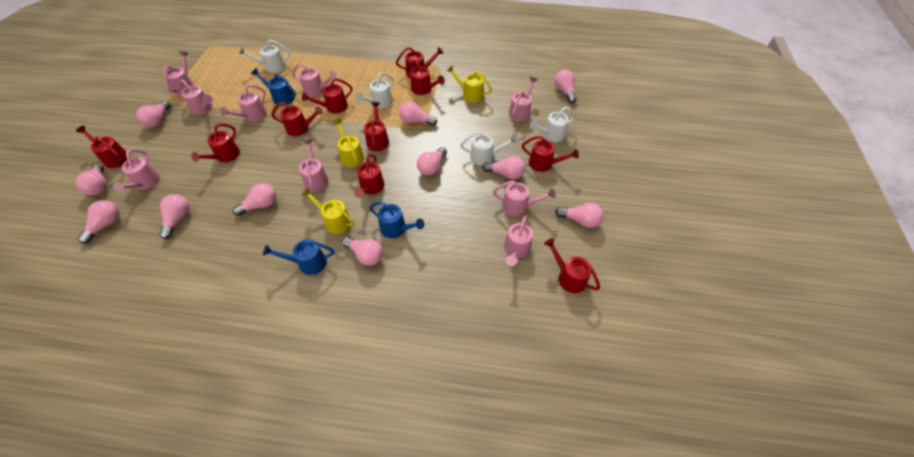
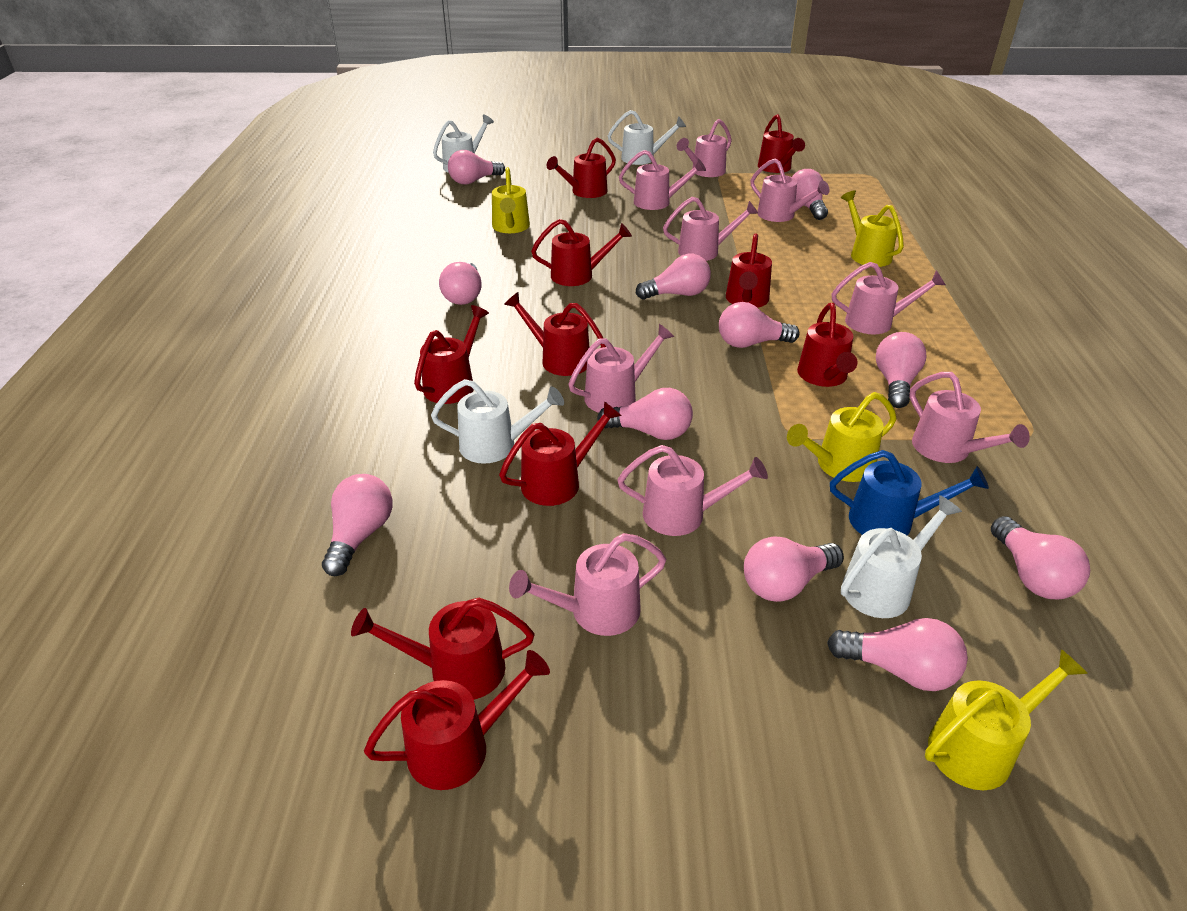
blue watering can: 3 -> 1
yellow watering can: 3 -> 4

